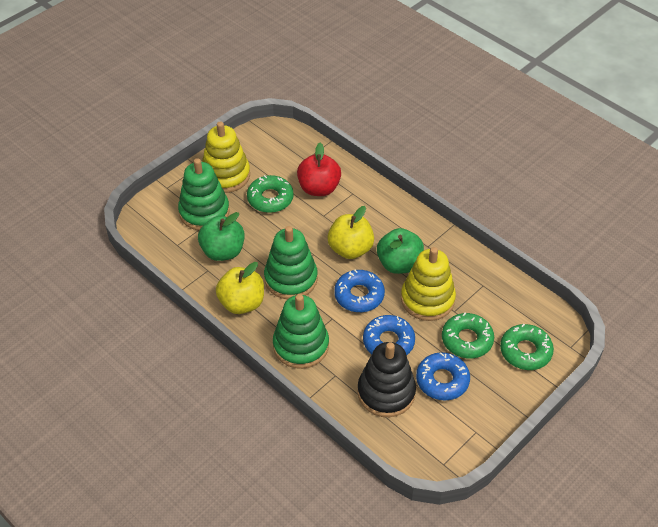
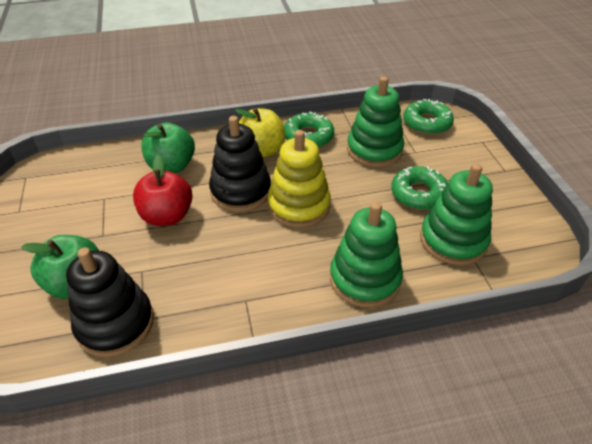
black stacking toy: 1 -> 2
blue donut: 3 -> 0
yellow apple: 2 -> 1
yellow stacking toy: 2 -> 1

